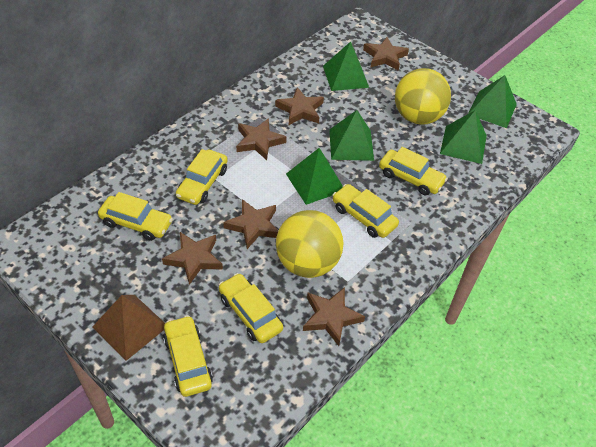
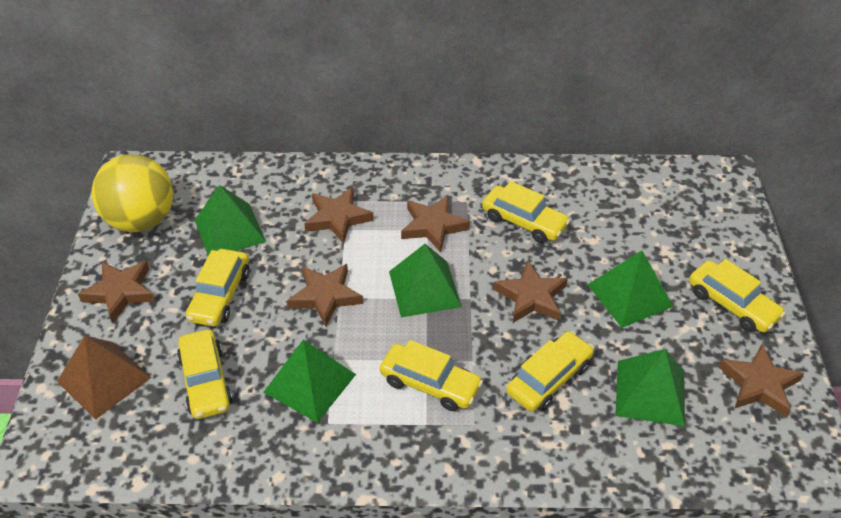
yellow ball: 2 -> 1

